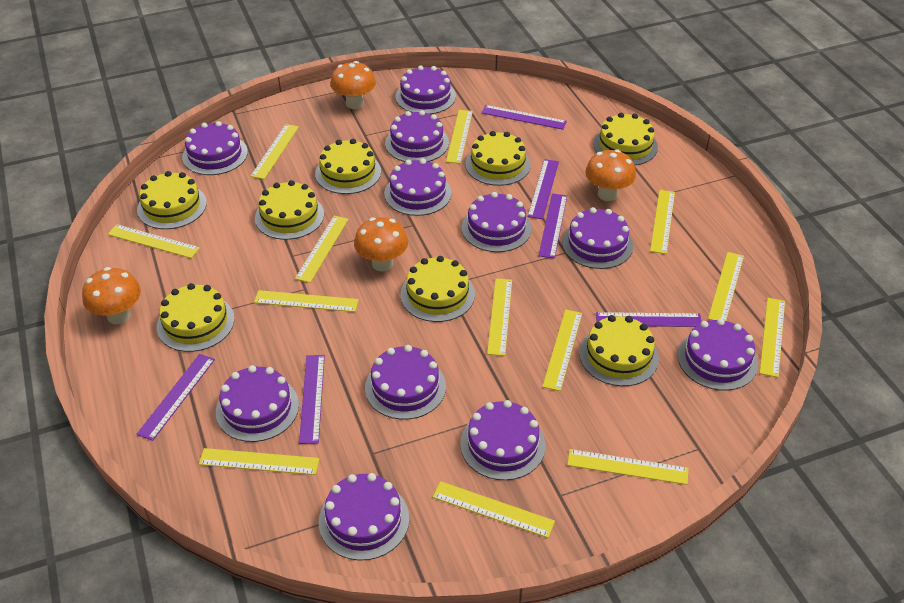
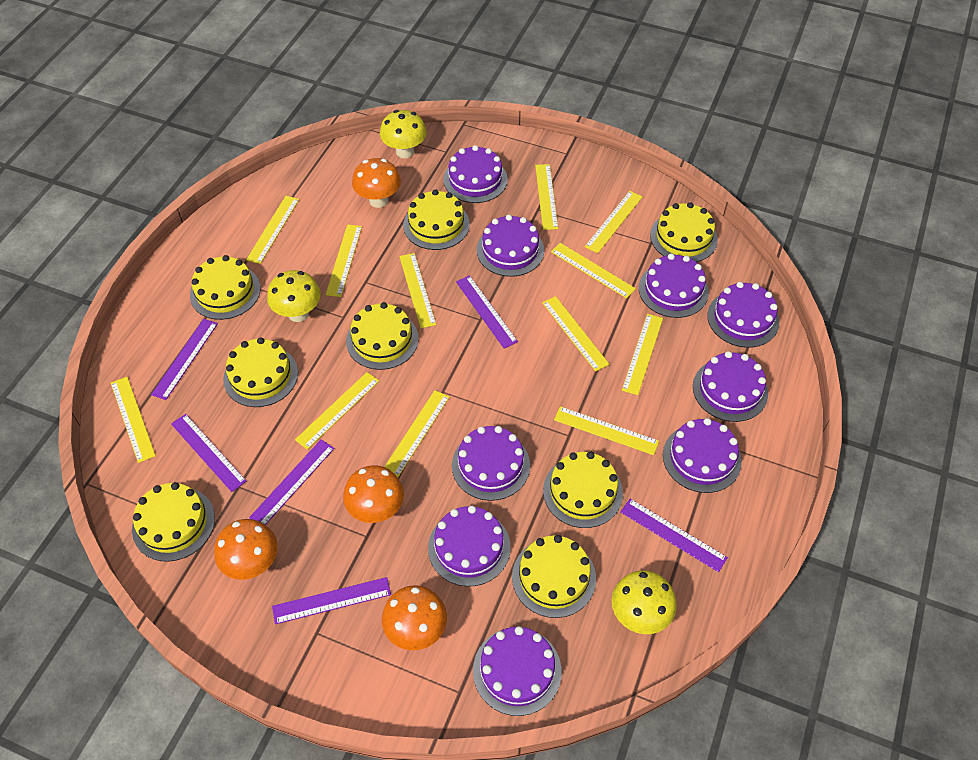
purple cake: 11 -> 9
yellow mushroom: 0 -> 3
yellow ruler: 13 -> 12

